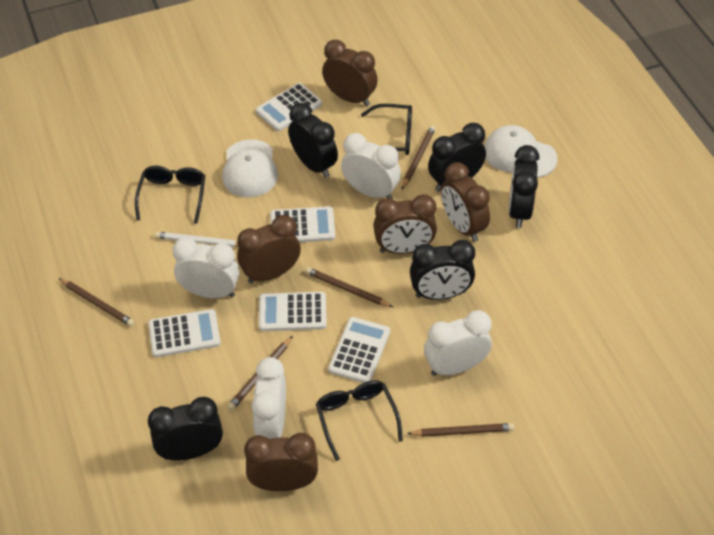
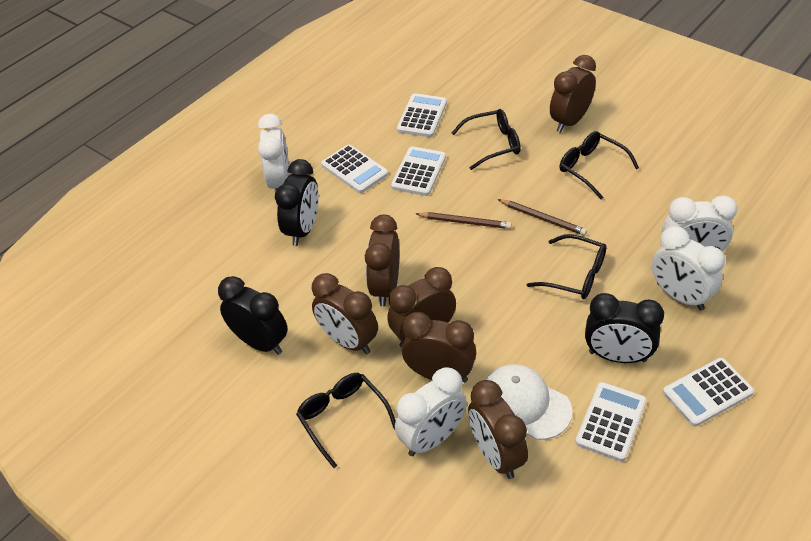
black clock: 5 -> 3
black glasses: 3 -> 4
brown clock: 5 -> 6
brown pencil: 5 -> 2
white cap: 2 -> 1
white pencil: 1 -> 0

